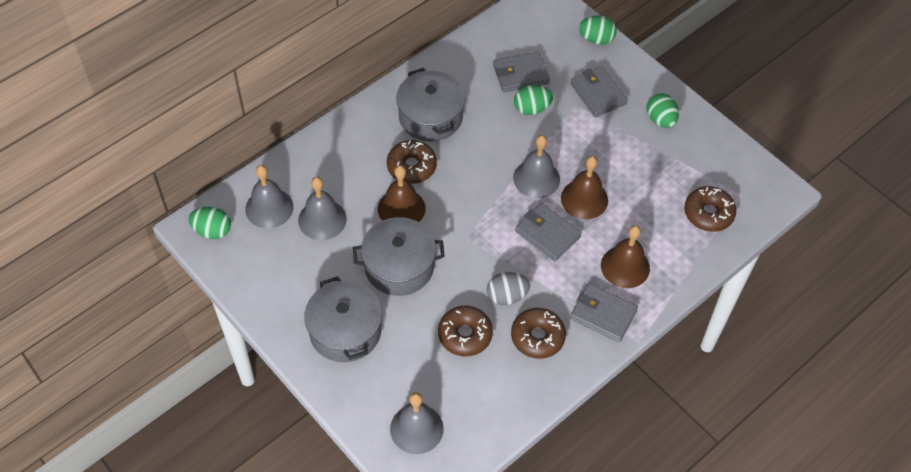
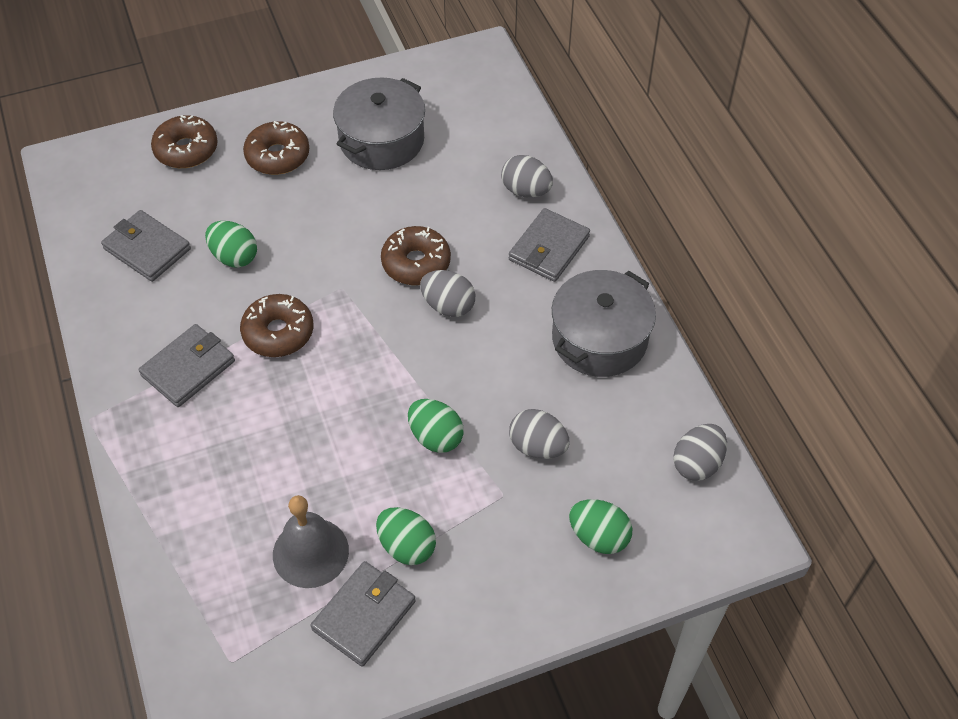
brown bell: 3 -> 0
grey bell: 4 -> 1
grey egg: 1 -> 4
grey pot: 3 -> 2

